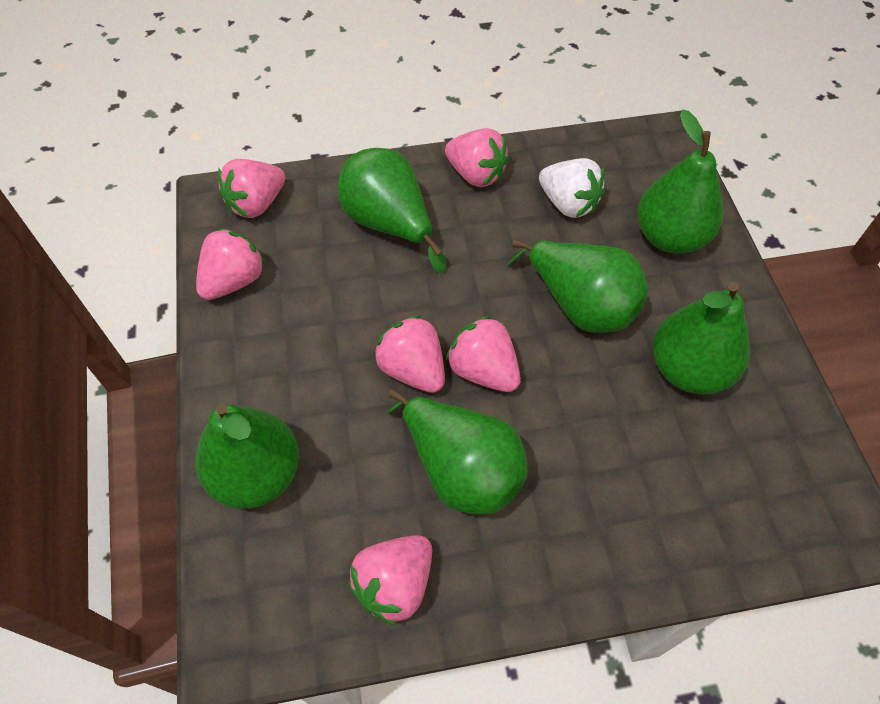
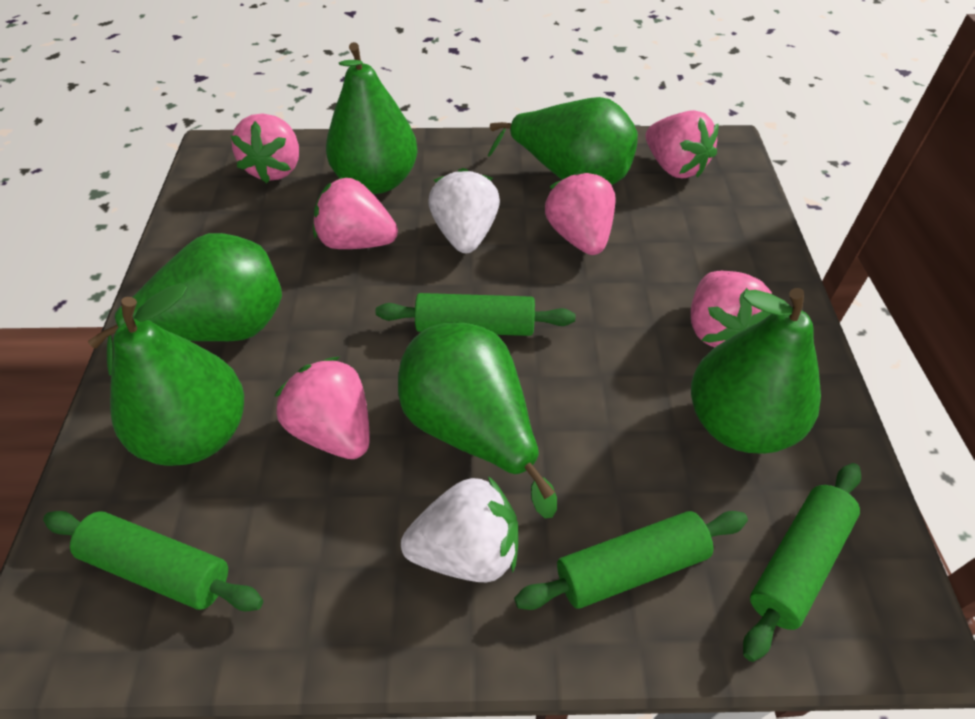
green rolling pin: 0 -> 4
white strawberry: 1 -> 2

